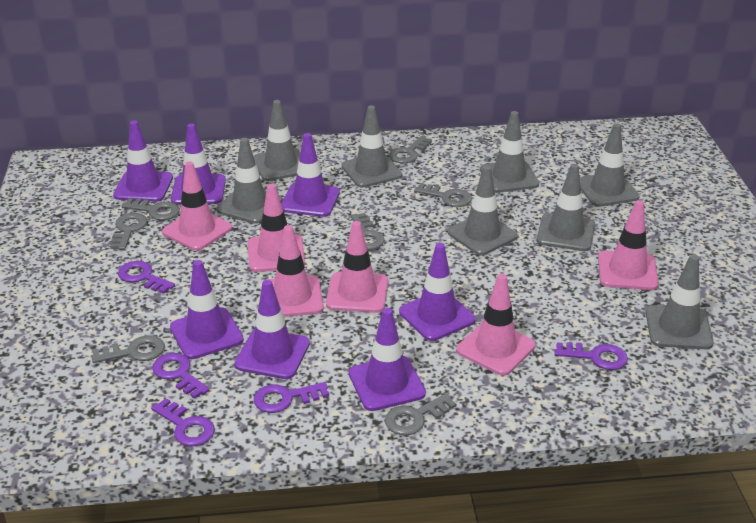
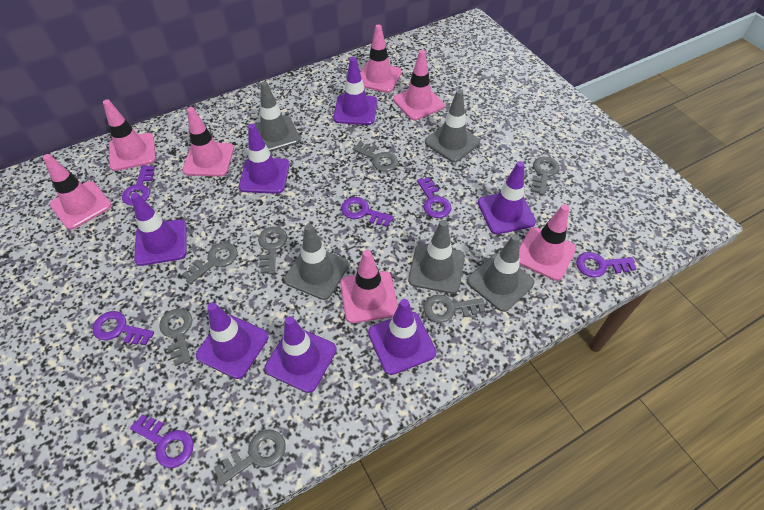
grey traffic cone: 8 -> 5
pink traffic cone: 6 -> 7
purple key: 5 -> 6

